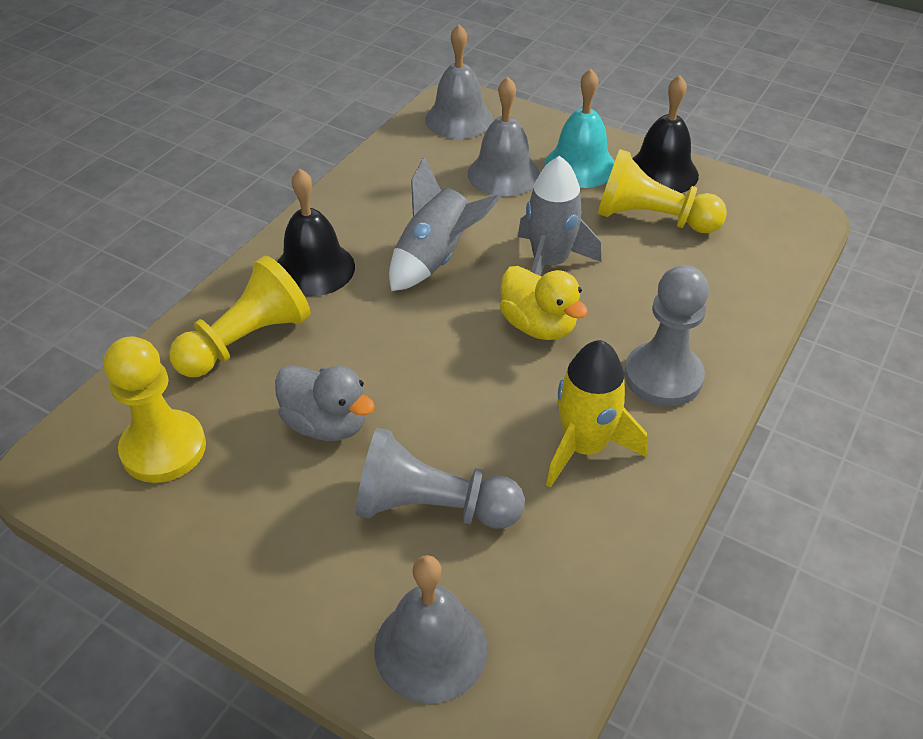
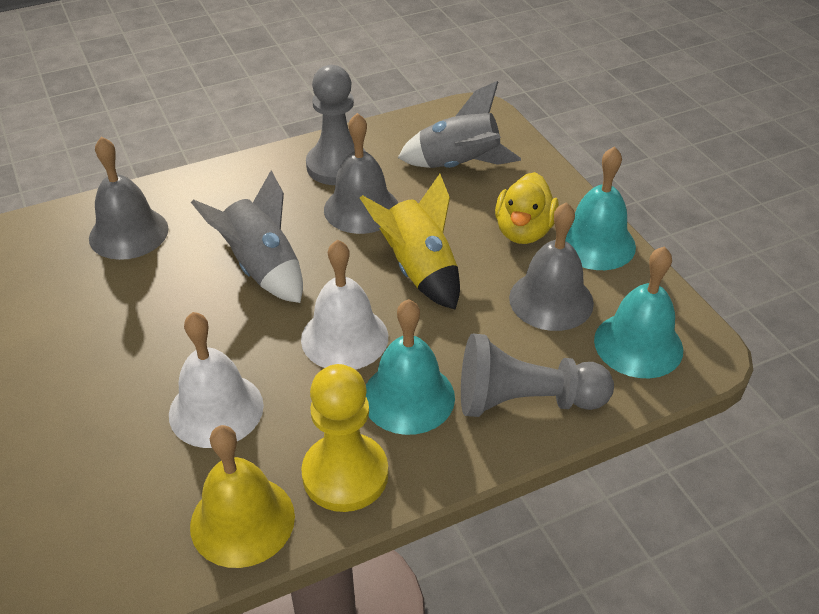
black bell: 2 -> 0
grey duck: 1 -> 0
turquoise bell: 1 -> 3
white bell: 0 -> 2
yellow bell: 0 -> 1
yellow pawn: 3 -> 1

